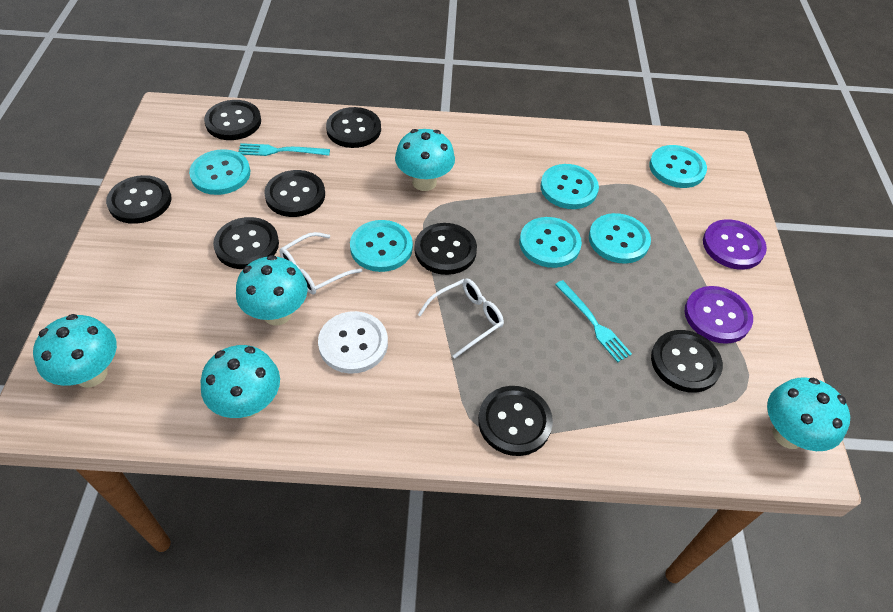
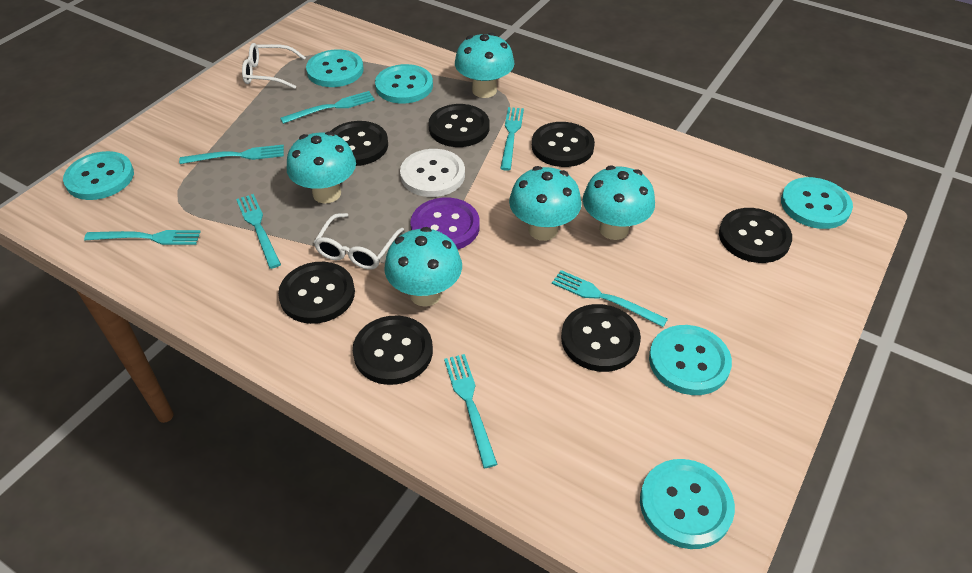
black button: 8 -> 7
purple button: 2 -> 1
turquoise fork: 2 -> 7

